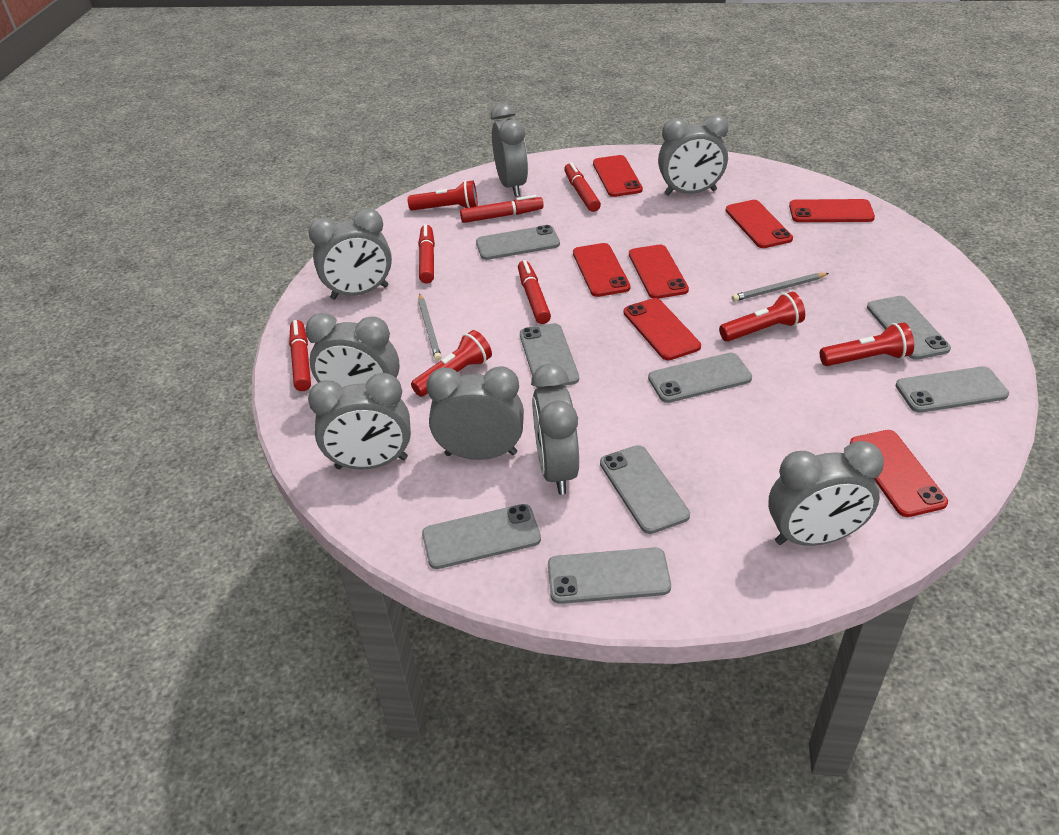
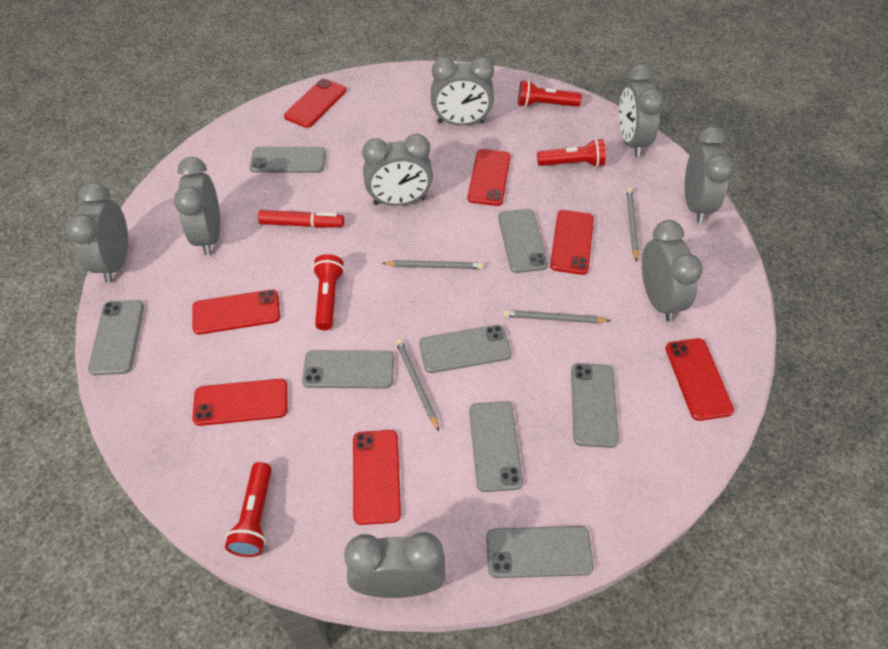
grey pencil: 2 -> 4
red marker: 5 -> 1

